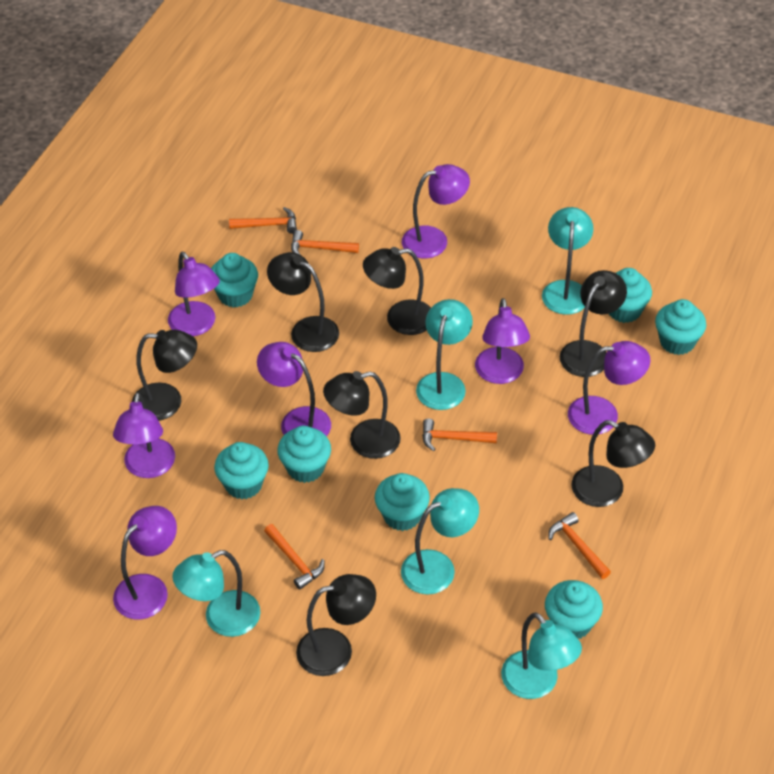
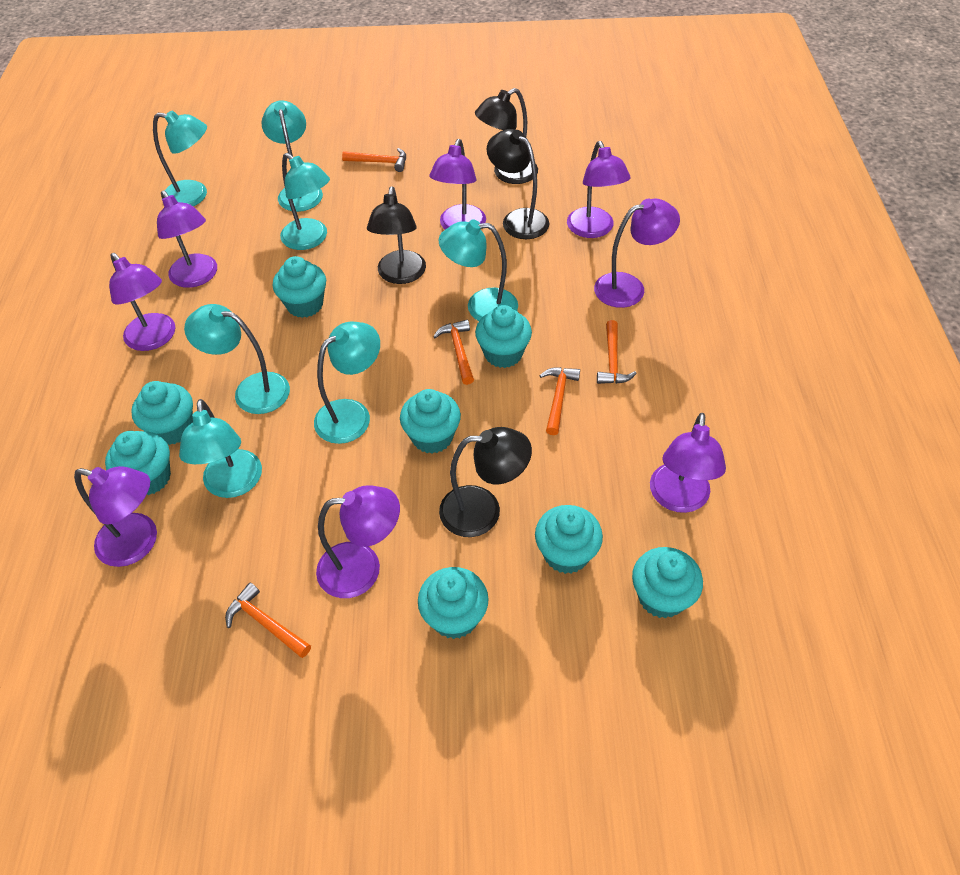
black lamp: 7 -> 4
purple lamp: 7 -> 8
turquoise cupcake: 7 -> 8
turquoise lamp: 5 -> 7

